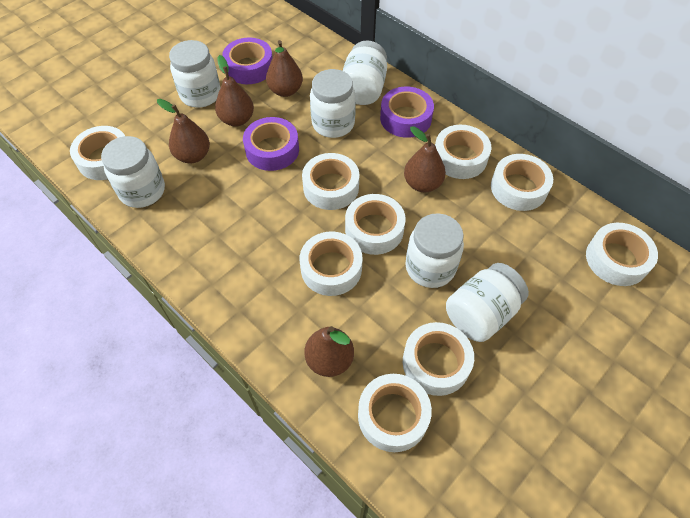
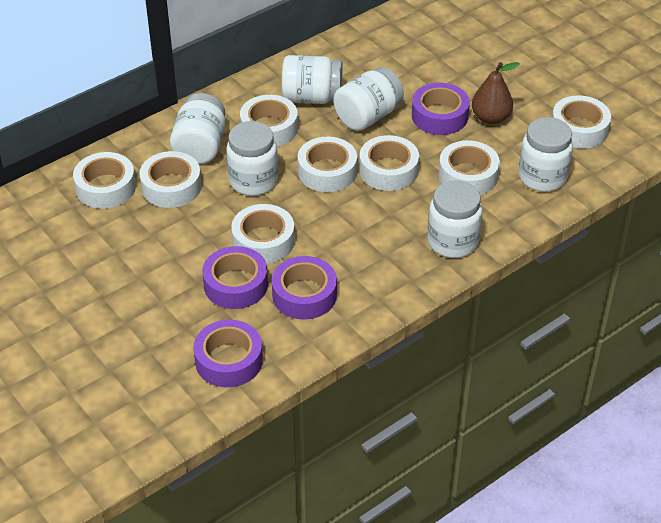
brown pear: 5 -> 1
purple tape: 3 -> 4
white tape: 9 -> 8

